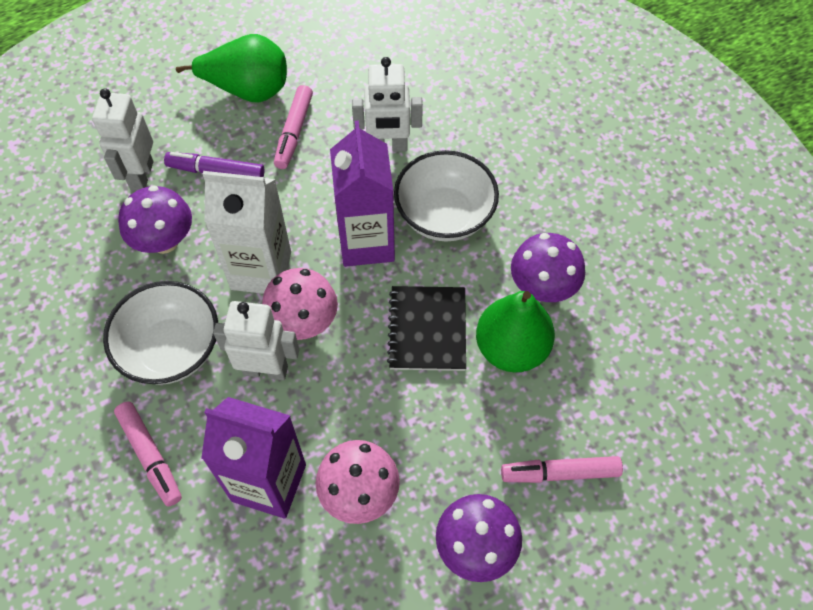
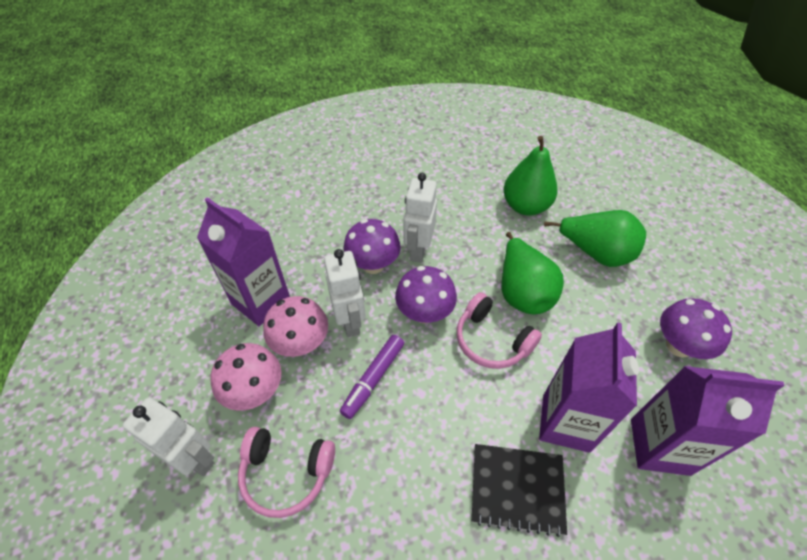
green pear: 2 -> 3
pink headphones: 0 -> 2
pink marker: 3 -> 0
purple carton: 2 -> 3
white bowl: 2 -> 0
white carton: 1 -> 0

